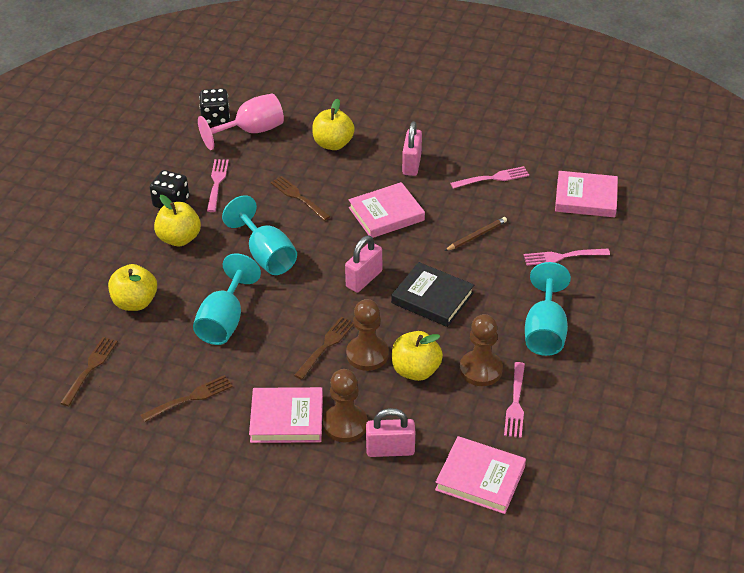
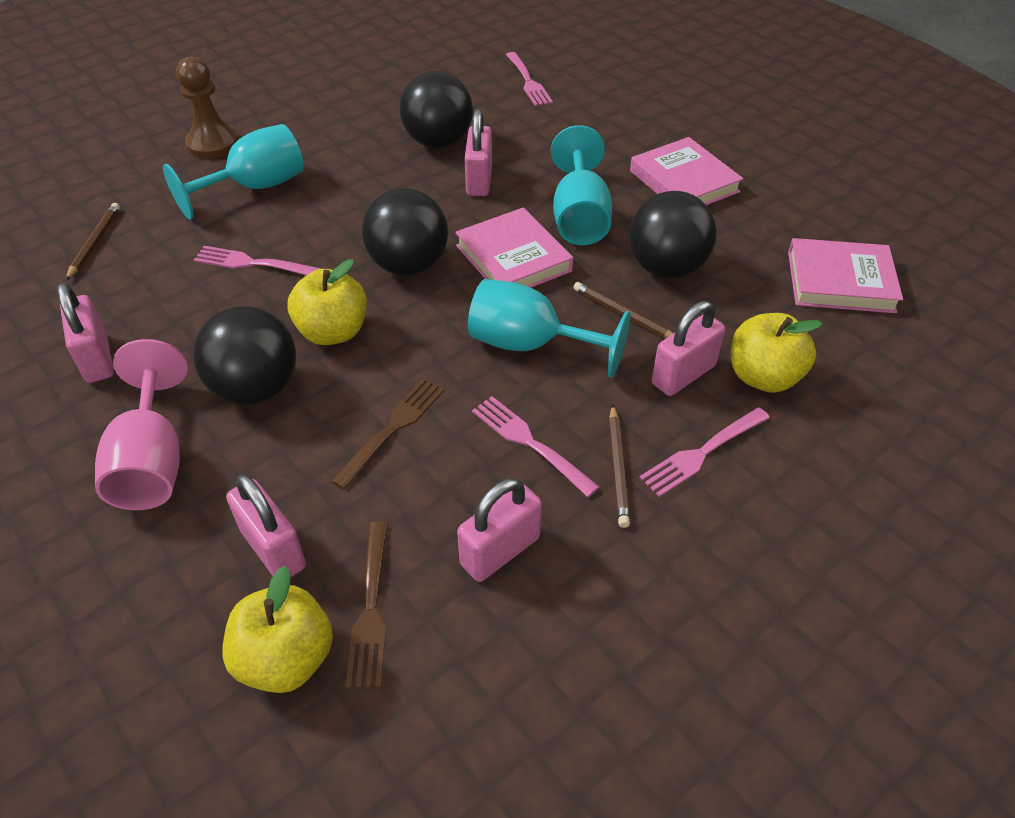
black ball: 0 -> 4
black book: 1 -> 0
black dice: 2 -> 0
brown fork: 4 -> 2
brown pawn: 3 -> 1
brown pencil: 1 -> 3
pink book: 4 -> 3
pink padlock: 3 -> 5
yellow apple: 4 -> 3

